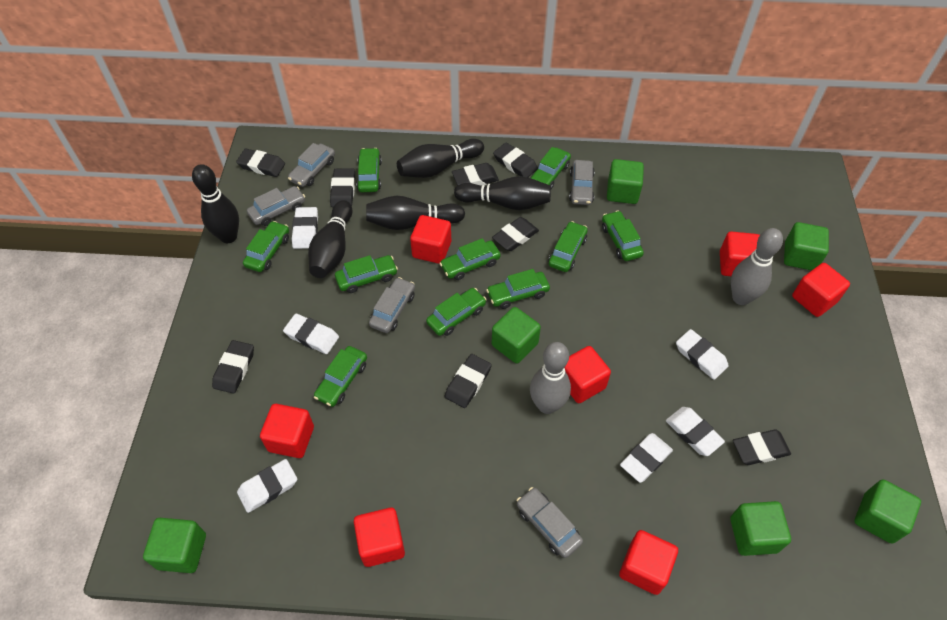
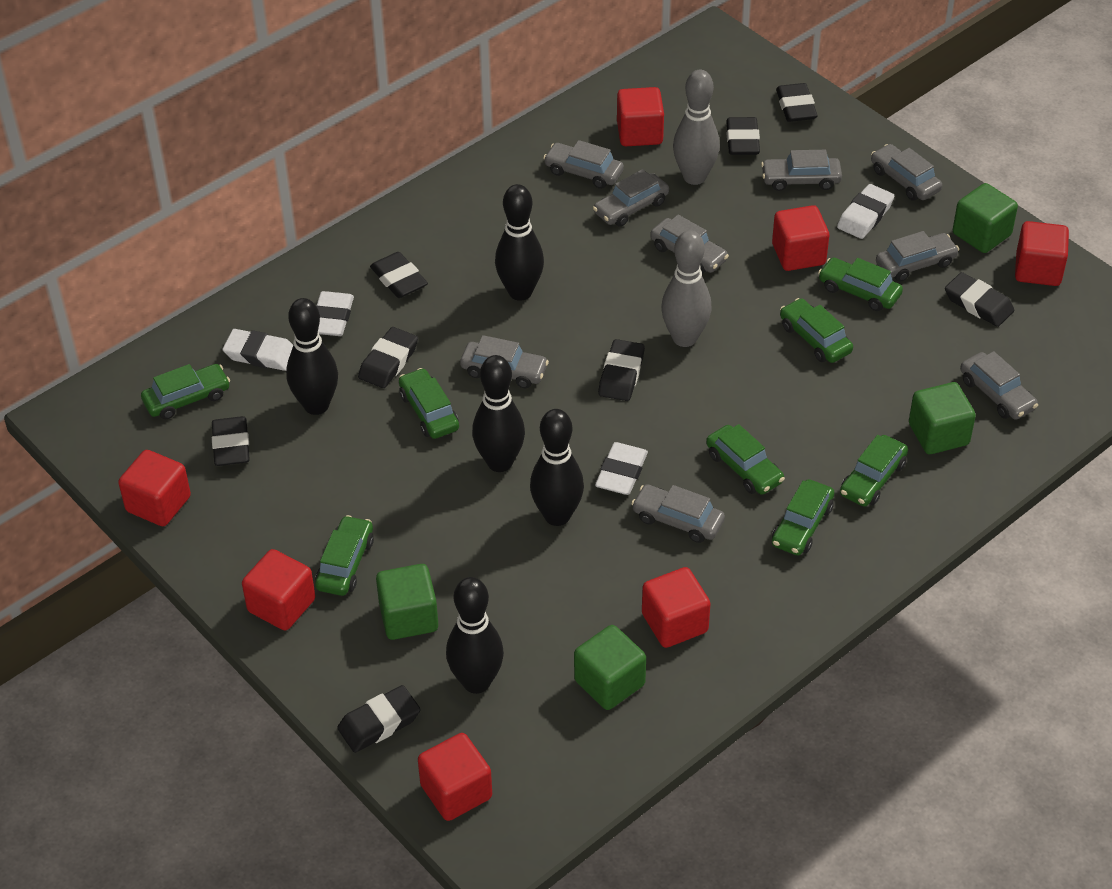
green car: 10 -> 8
green cube: 6 -> 4
grey car: 5 -> 9
white eraser: 6 -> 4

